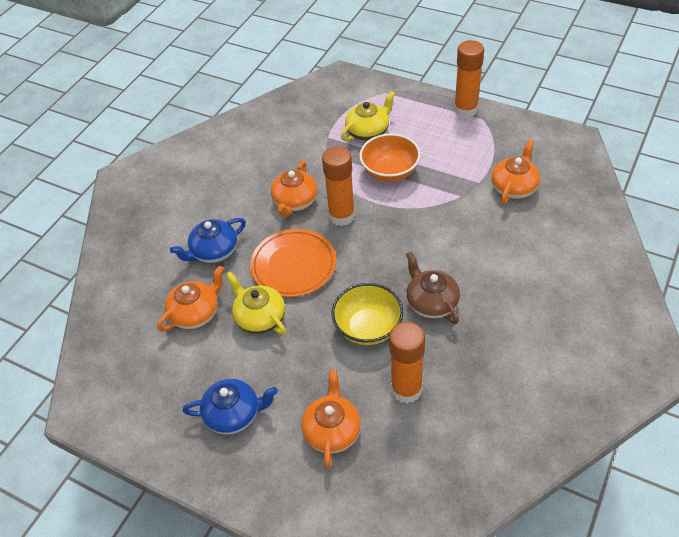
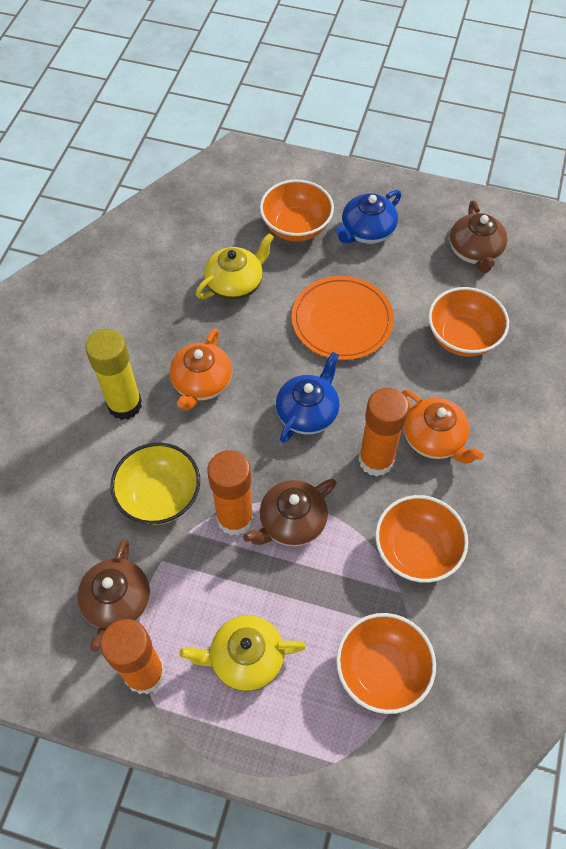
brown teapot: 1 -> 3
orange bowl: 1 -> 4
orange teapot: 4 -> 2
yellow glue stick: 0 -> 1

